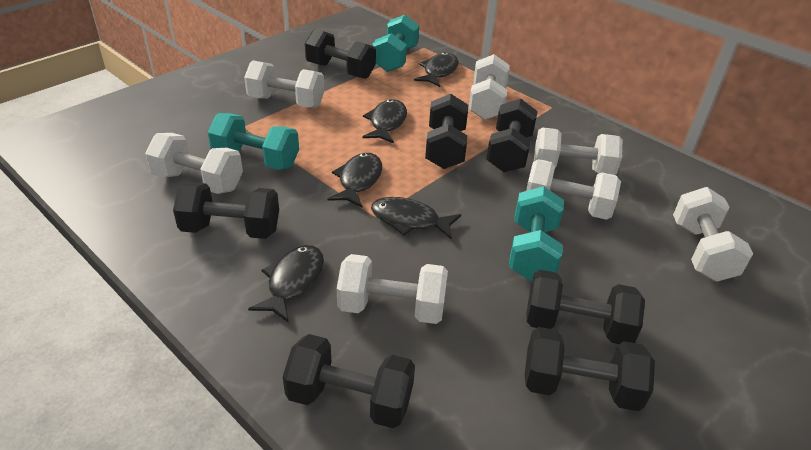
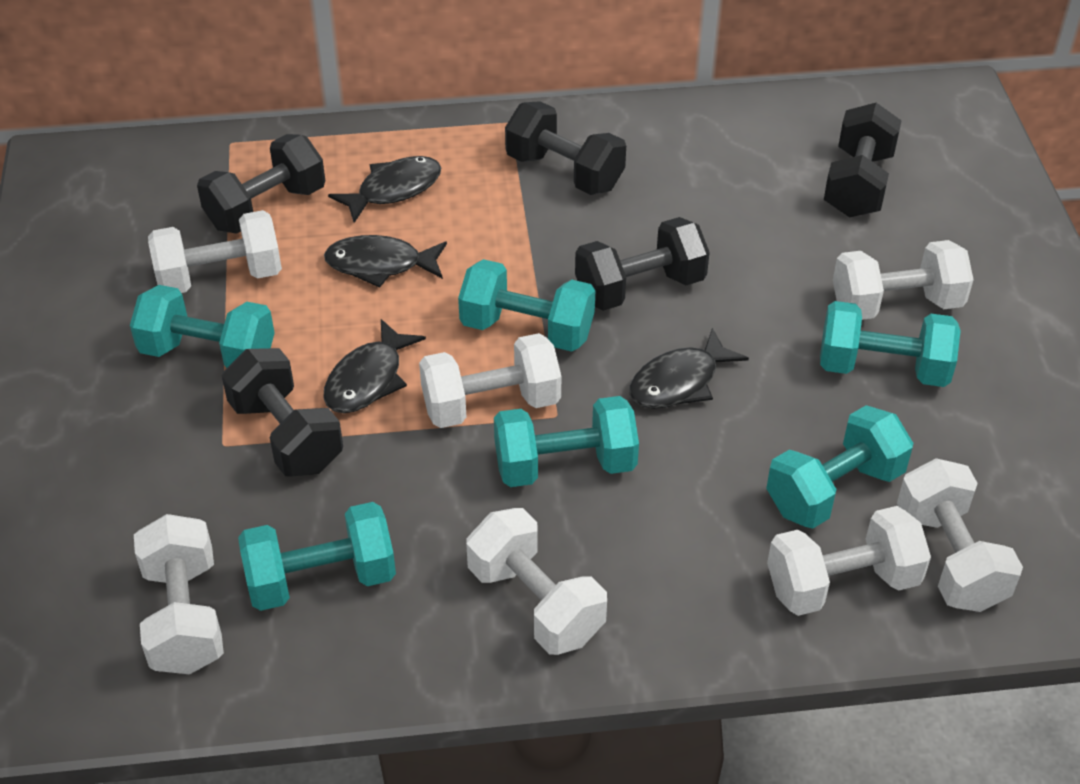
black dumbbell: 7 -> 5
black fish: 5 -> 4
turquoise dumbbell: 3 -> 6

